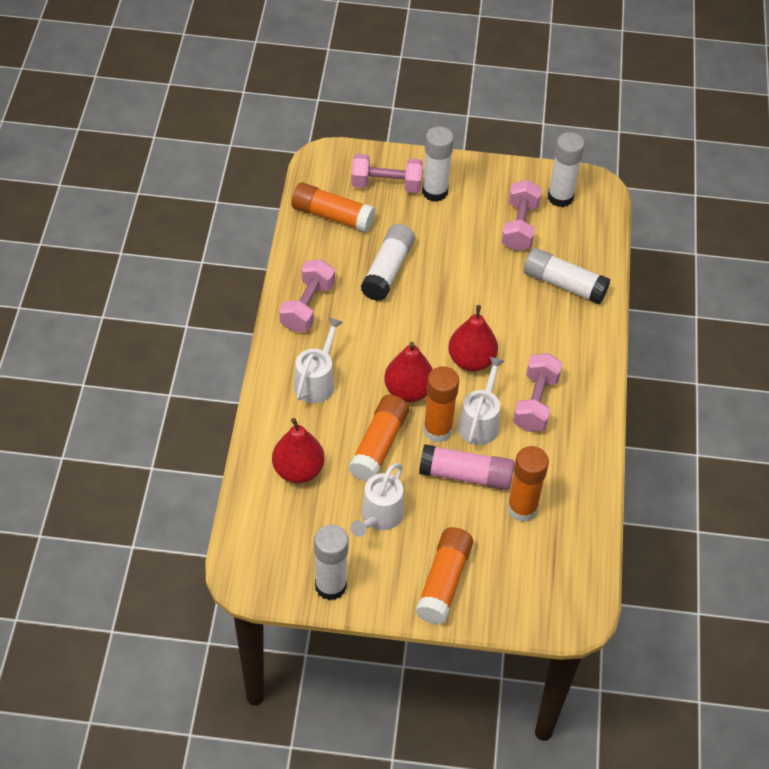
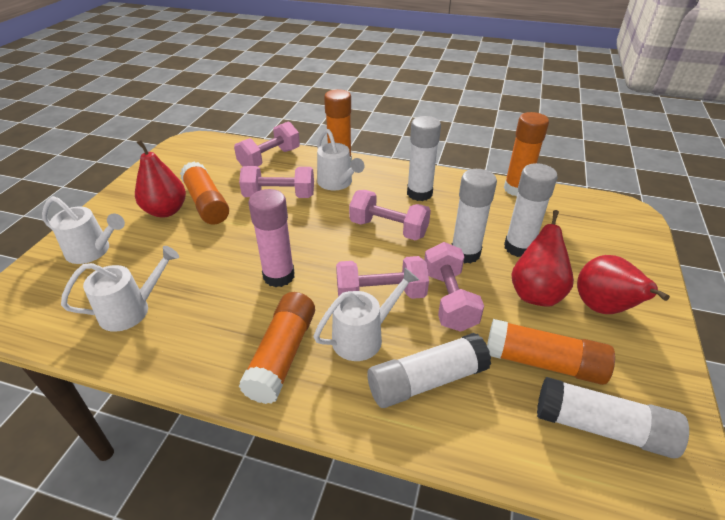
pink dumbbell: 4 -> 5
white watering can: 3 -> 4

